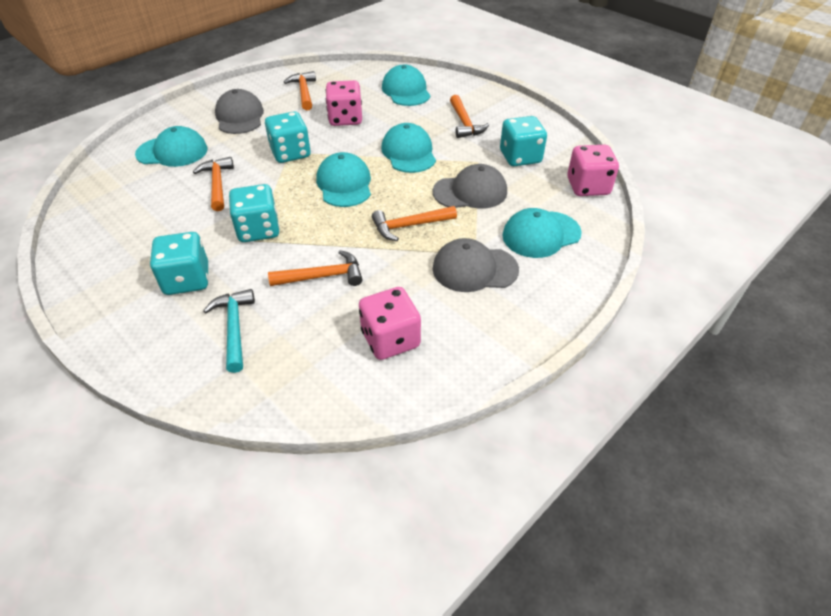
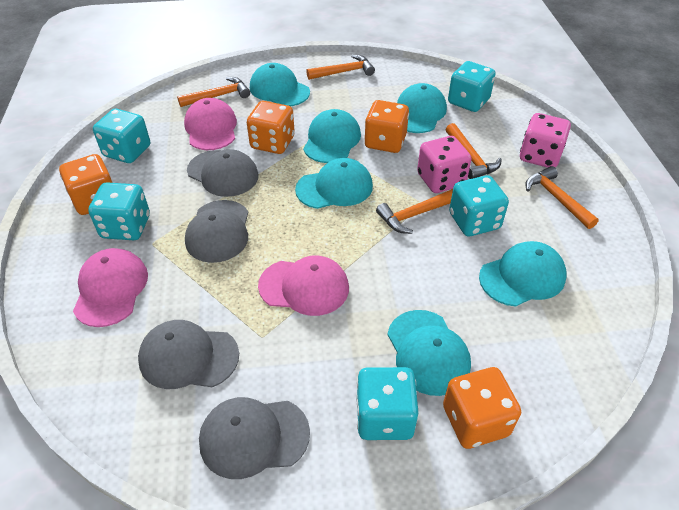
grey cap: 3 -> 4
orange dice: 0 -> 4
pink cap: 0 -> 3
pink dice: 3 -> 2
turquoise cap: 5 -> 6
turquoise dice: 4 -> 5
turquoise hammer: 1 -> 0

